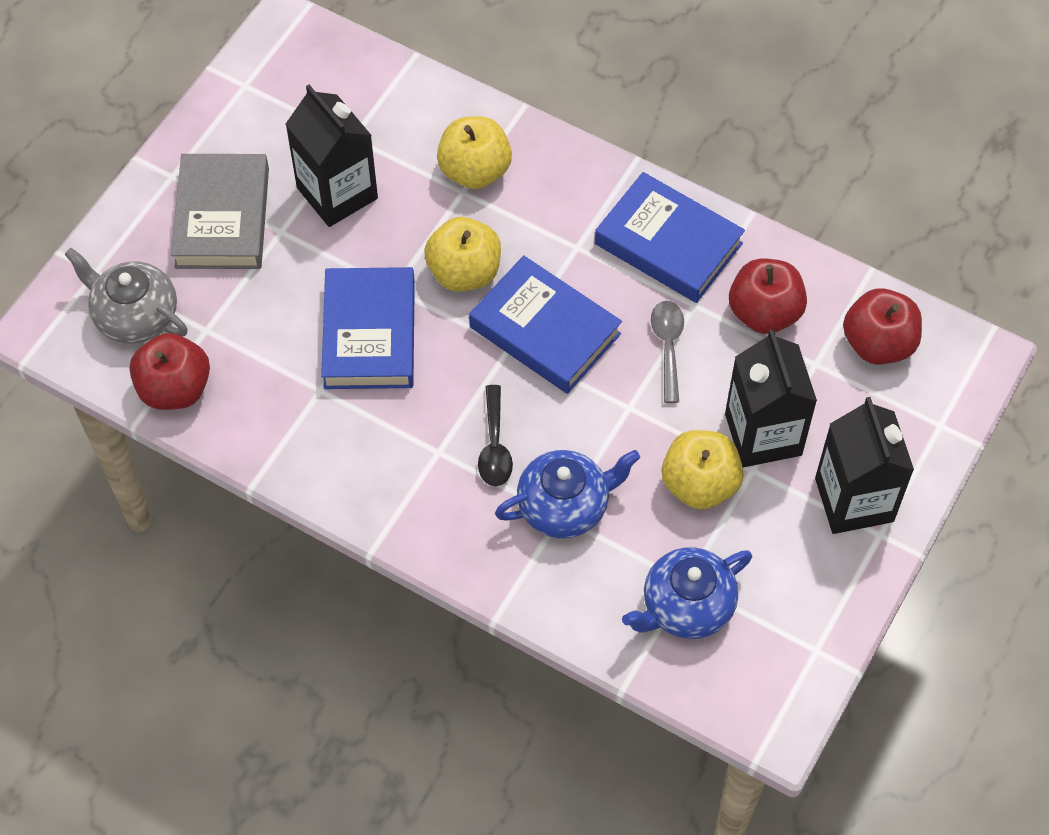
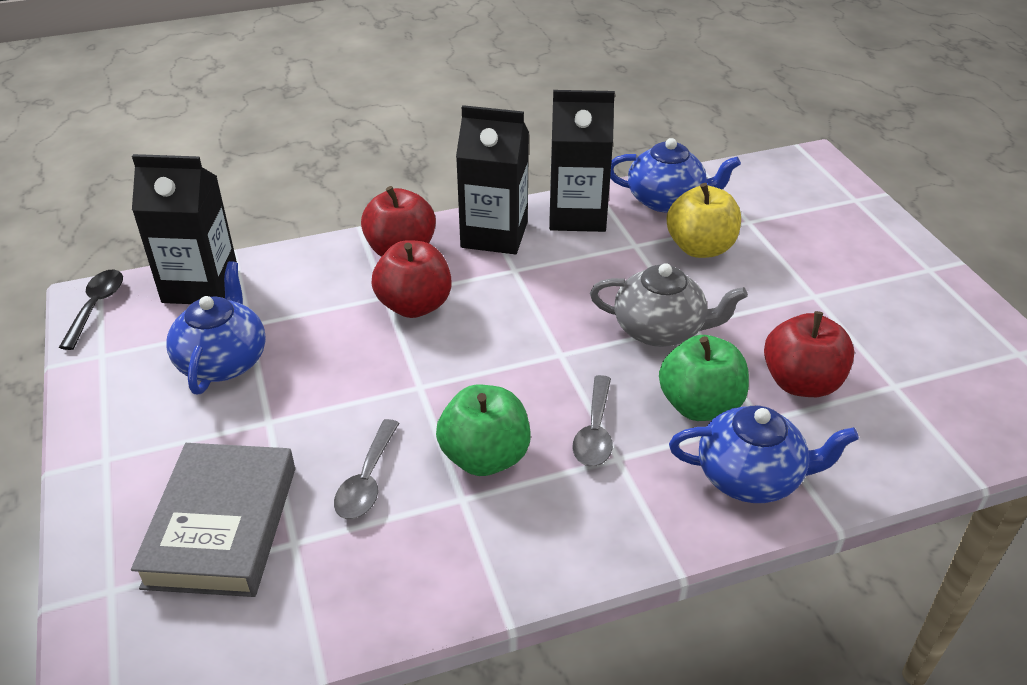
blue book: 3 -> 0
blue teapot: 2 -> 3
green apple: 0 -> 2
grey spoon: 1 -> 2
yellow apple: 3 -> 1

